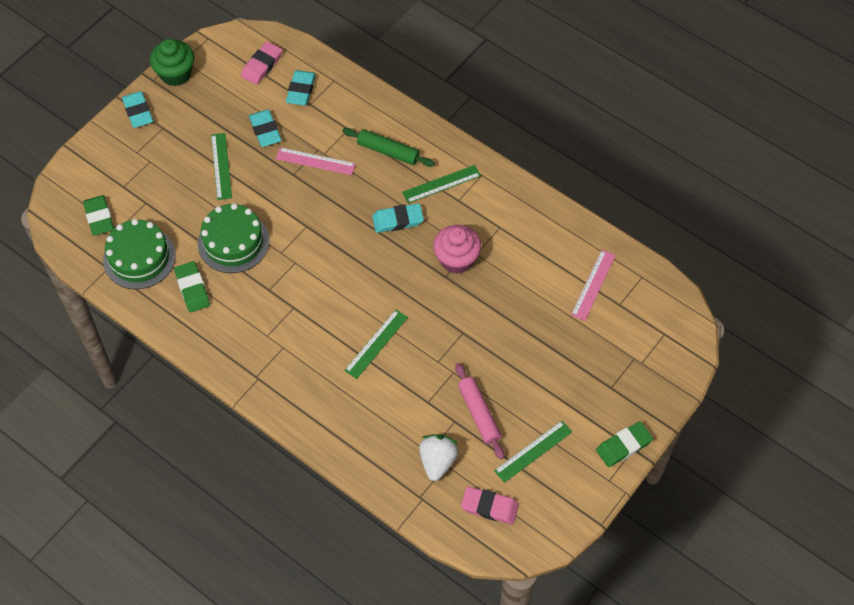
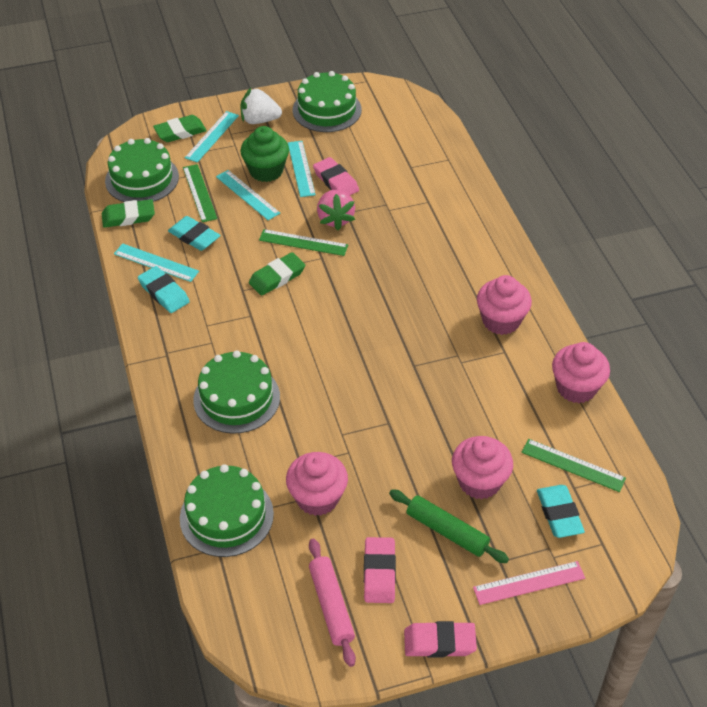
green cake: 2 -> 4
green ruler: 4 -> 3
pink cupcake: 1 -> 4
pink eraser: 2 -> 3
pink ruler: 2 -> 1
pink strawberry: 0 -> 1
turquoise eraser: 4 -> 3
turquoise ruler: 0 -> 4

